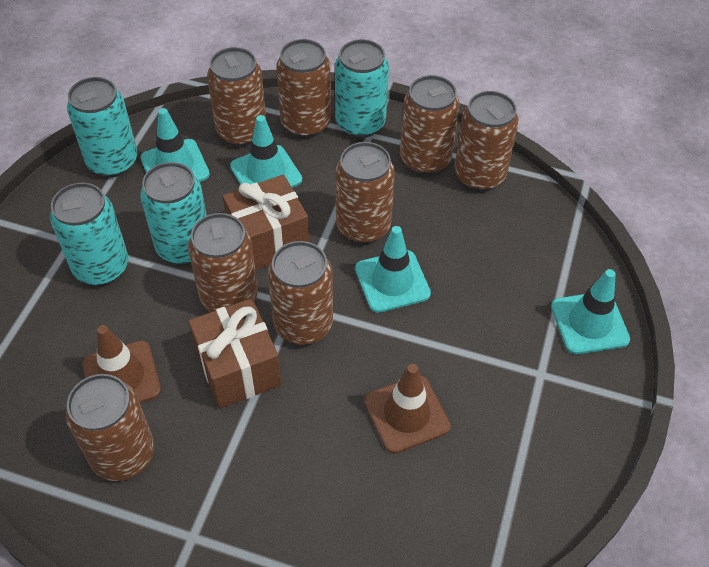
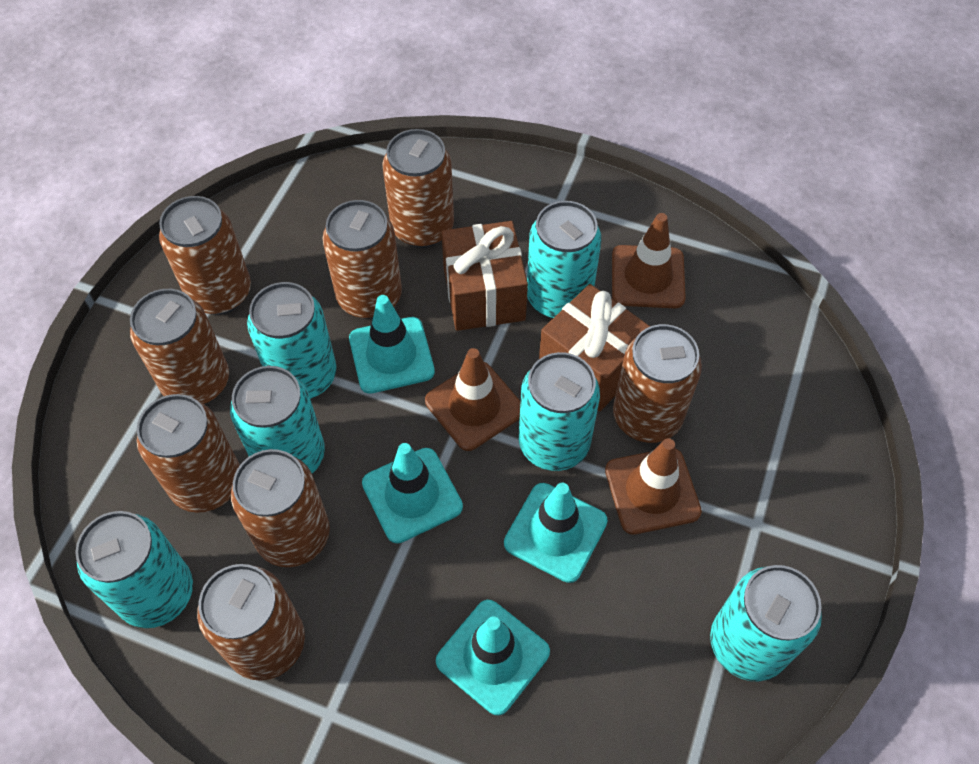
brown traffic cone: 2 -> 3
turquoise can: 4 -> 6

